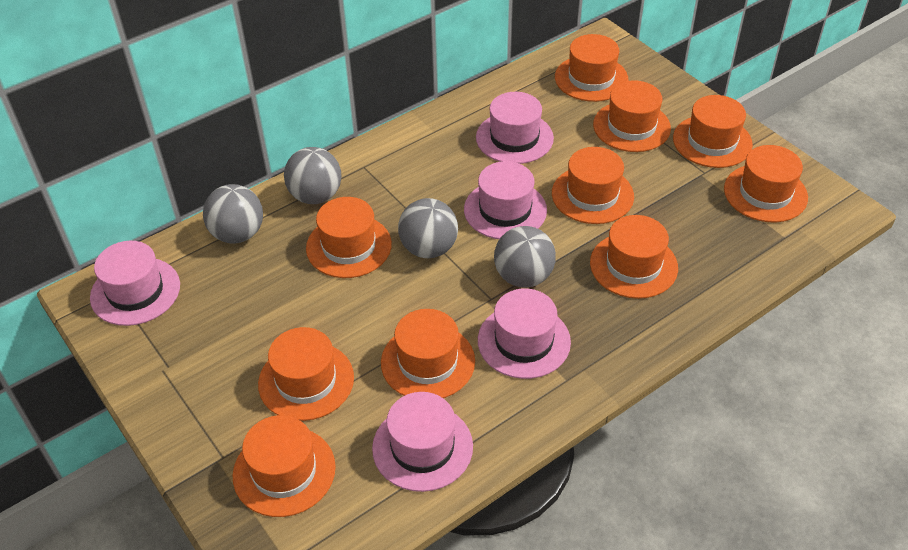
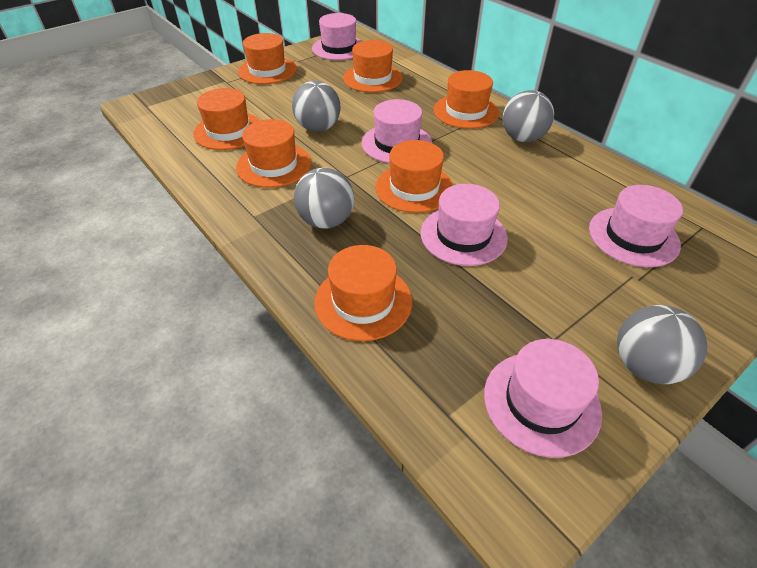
orange hat: 10 -> 7

